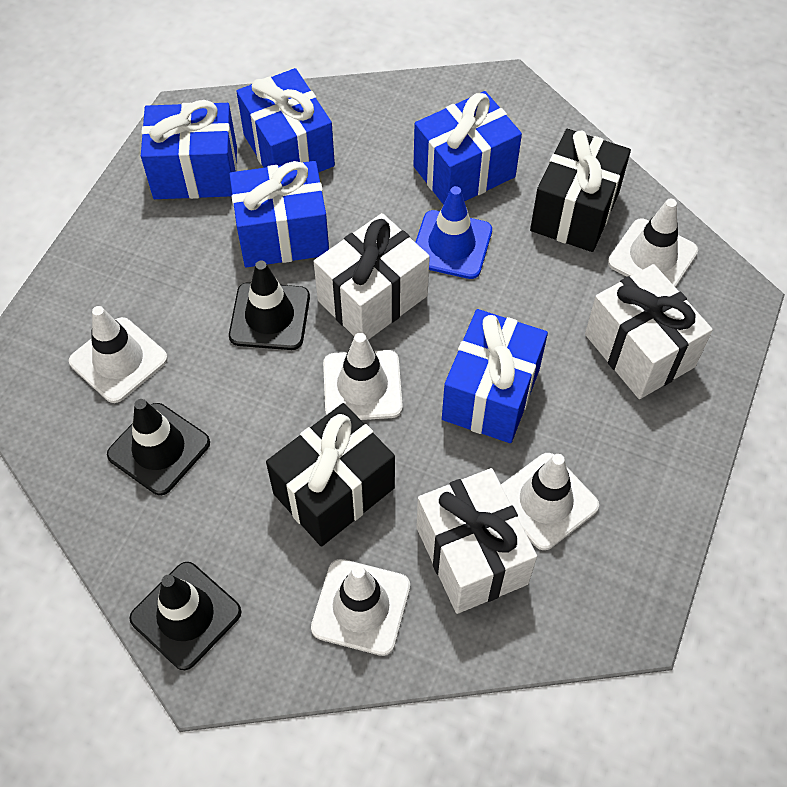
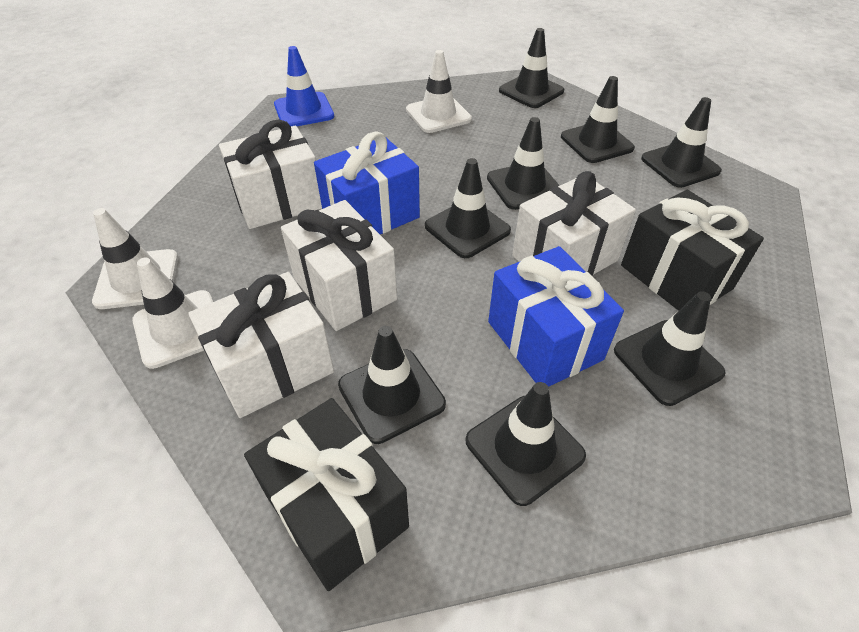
black traffic cone: 3 -> 8
blue gift: 5 -> 2
white gift: 3 -> 4
white traffic cone: 5 -> 3

